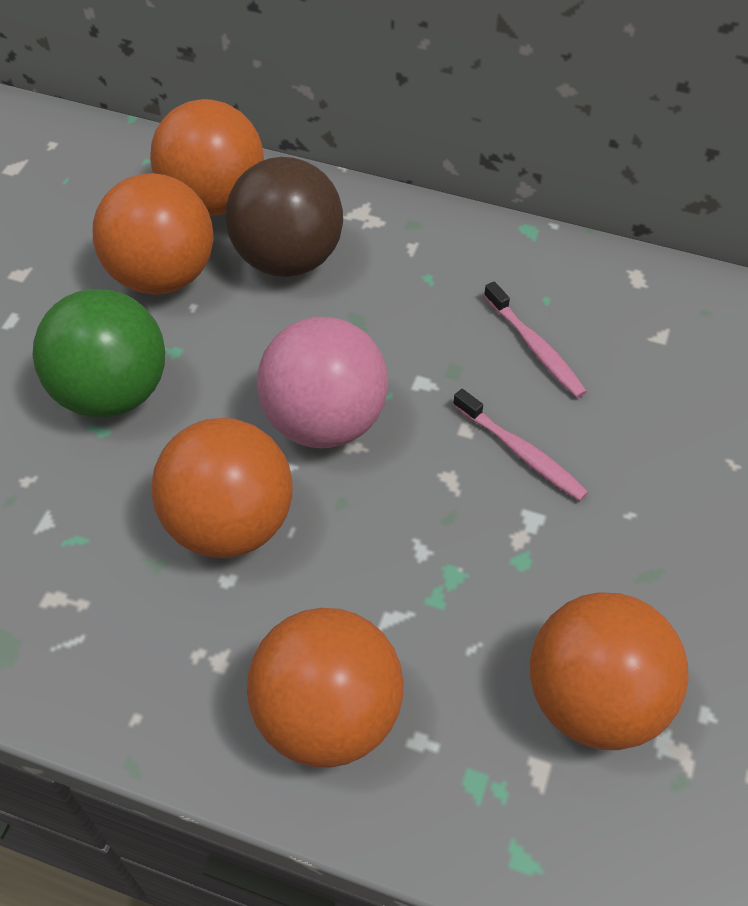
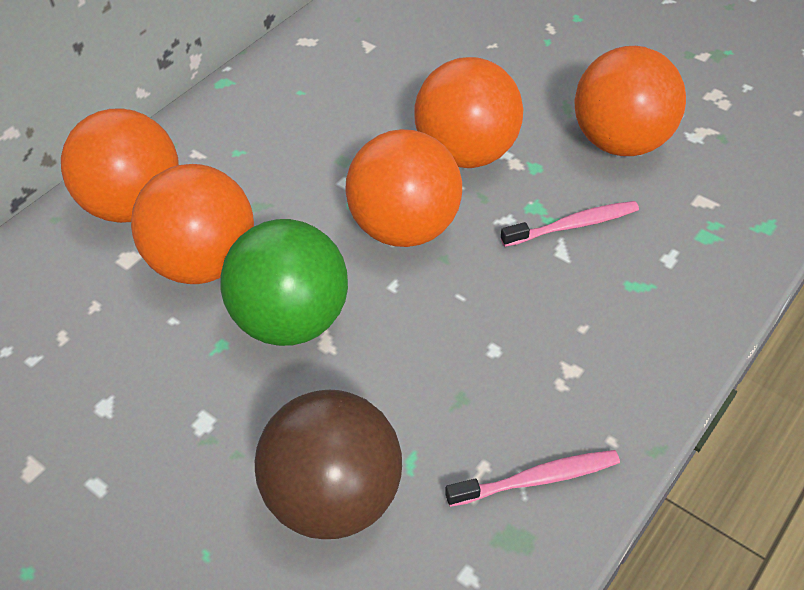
pink ball: 1 -> 0

